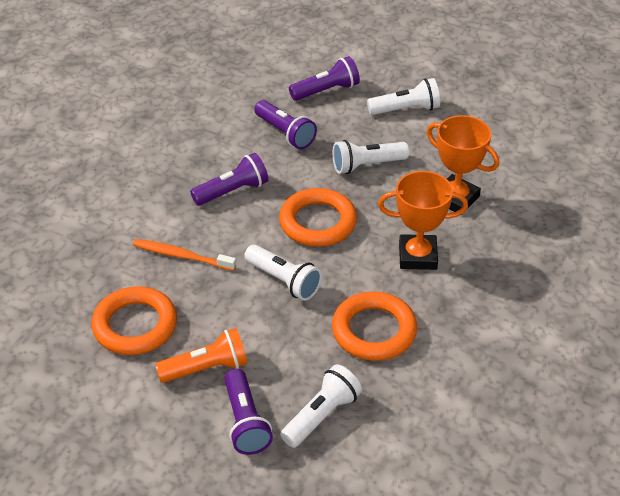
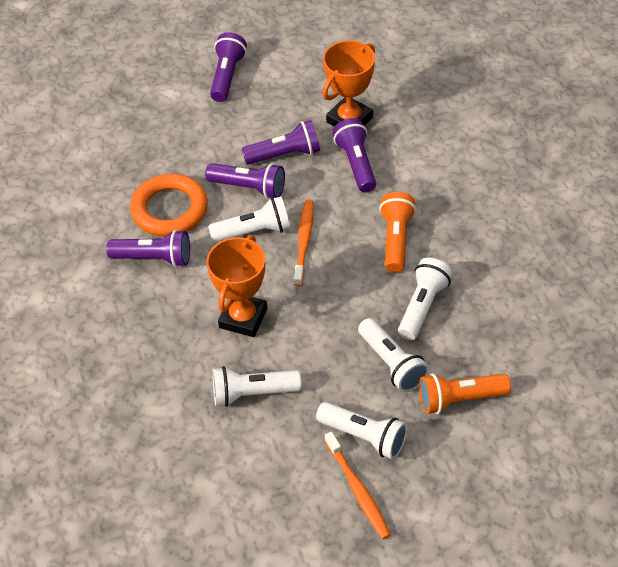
orange flashlight: 1 -> 2
orange ring: 3 -> 1
orange toothbrush: 1 -> 2
purple flashlight: 4 -> 5
white flashlight: 4 -> 5

